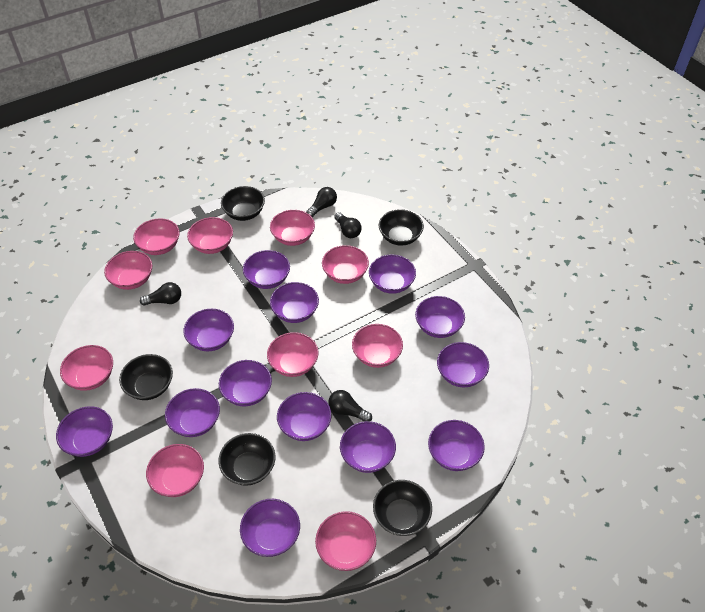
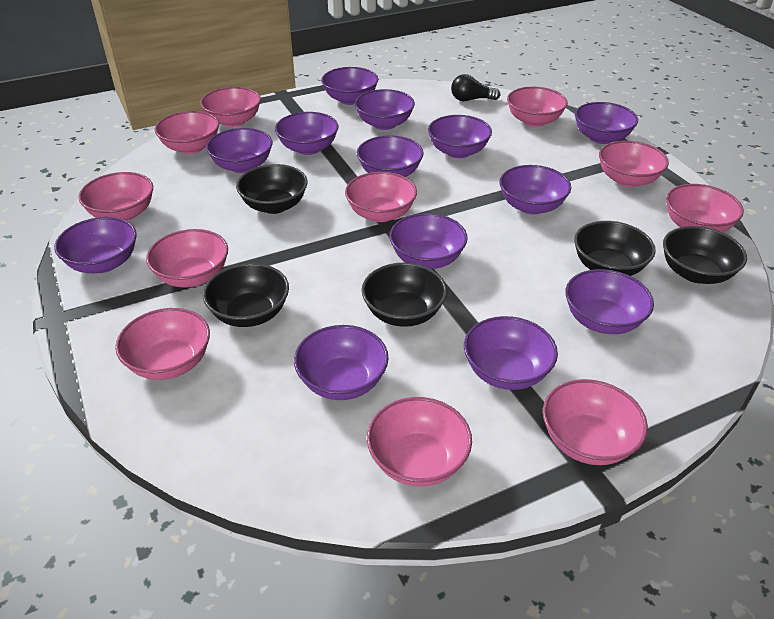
black light bulb: 4 -> 1
pink bowl: 10 -> 11

